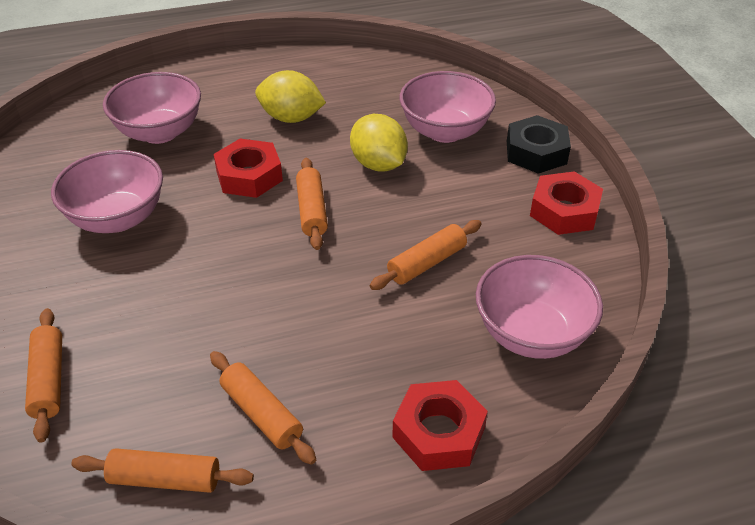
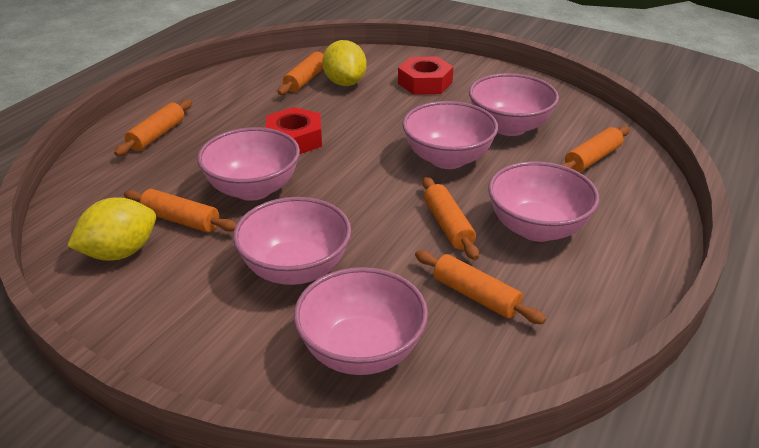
black nut: 1 -> 0
orange rolling pin: 5 -> 6
pink bowl: 4 -> 6
red nut: 3 -> 2

